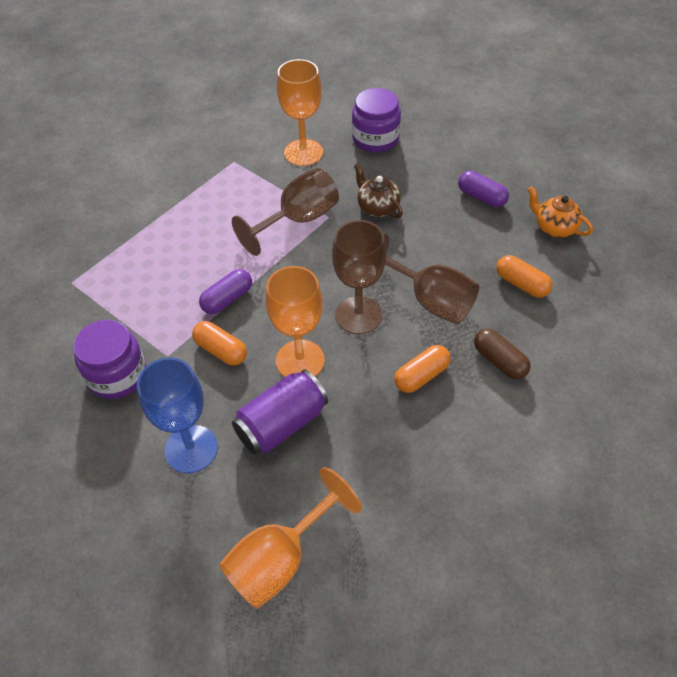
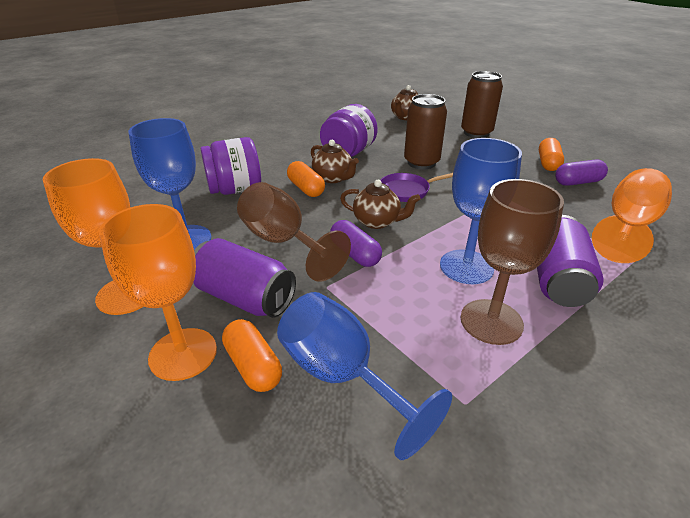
blue goblet: 1 -> 3
brown can: 0 -> 2
brown capsule: 1 -> 0
brown goblet: 3 -> 2
brown teapot: 1 -> 3
orange teapot: 1 -> 0
purple can: 1 -> 2
purple pan: 0 -> 1

